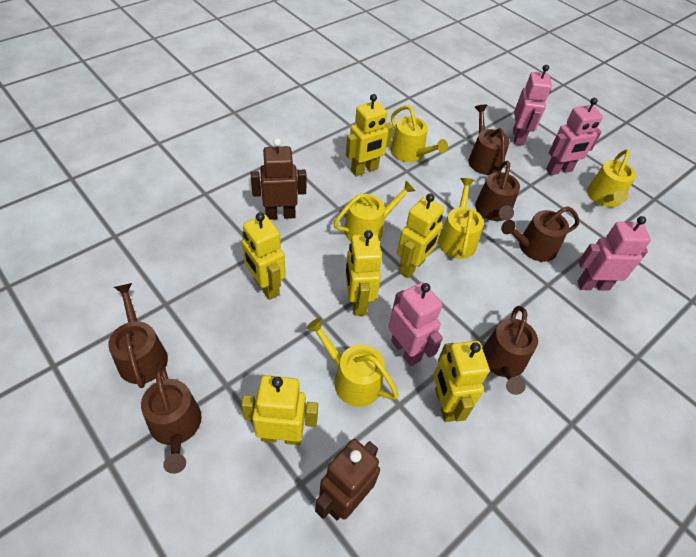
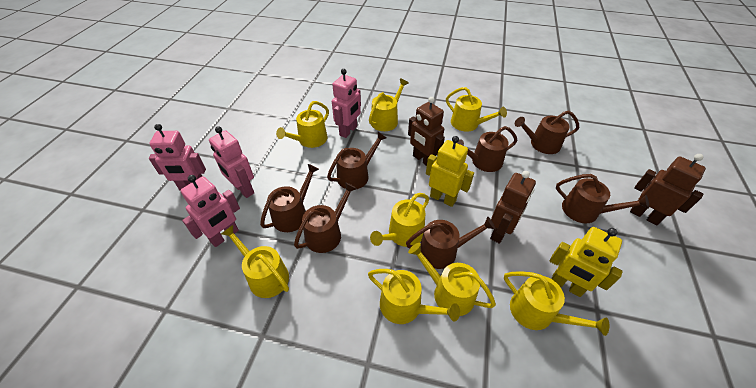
brown robot: 2 -> 3
brown watering can: 6 -> 7
yellow robot: 6 -> 2
yellow watering can: 5 -> 8

